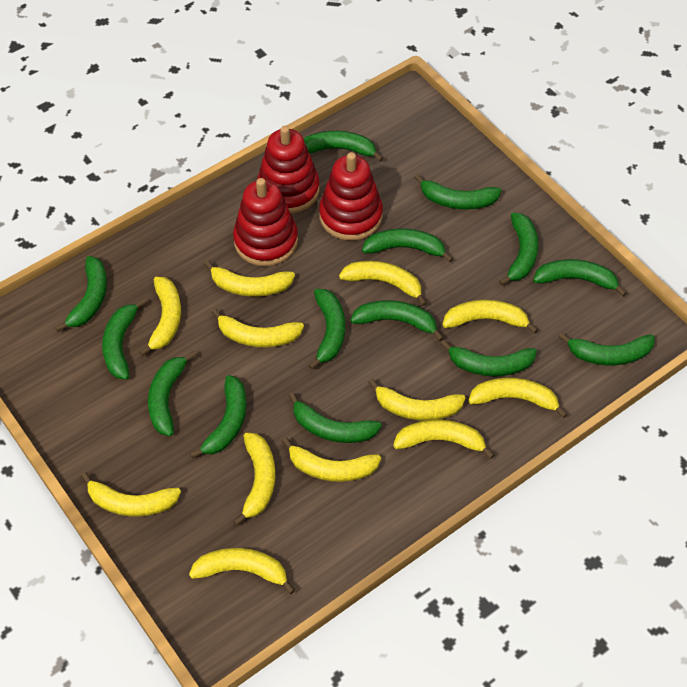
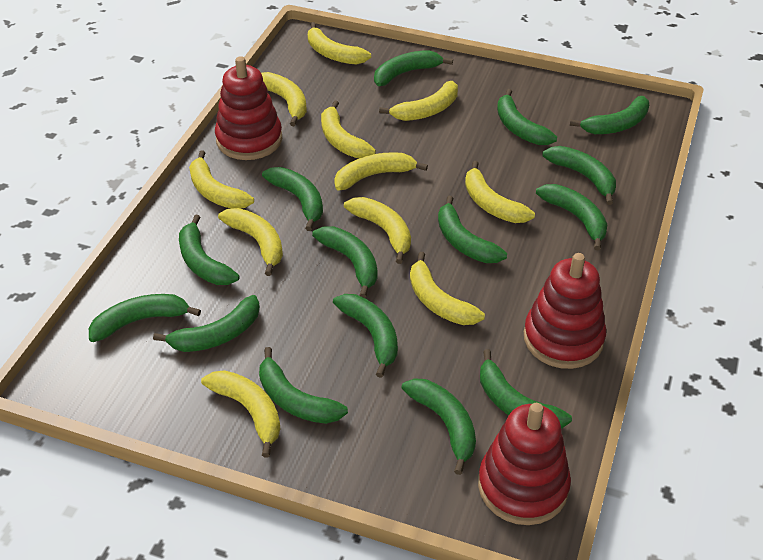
green banana: 14 -> 15
yellow banana: 12 -> 11

